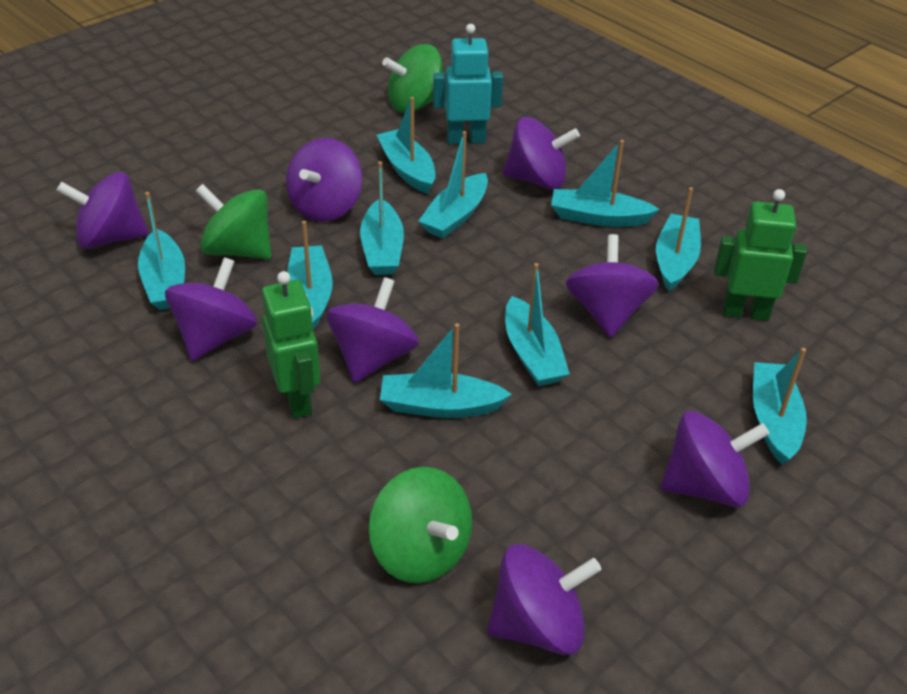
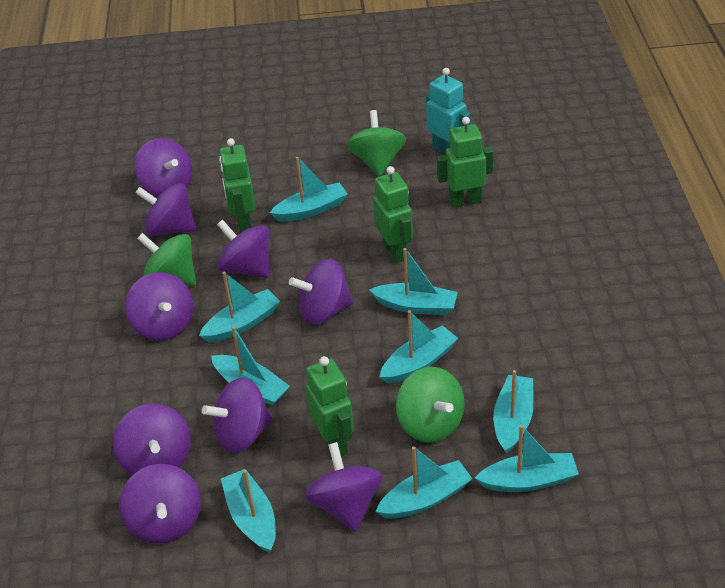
green robot: 2 -> 4
purple spinning top: 8 -> 9
turquoise boat: 10 -> 9

